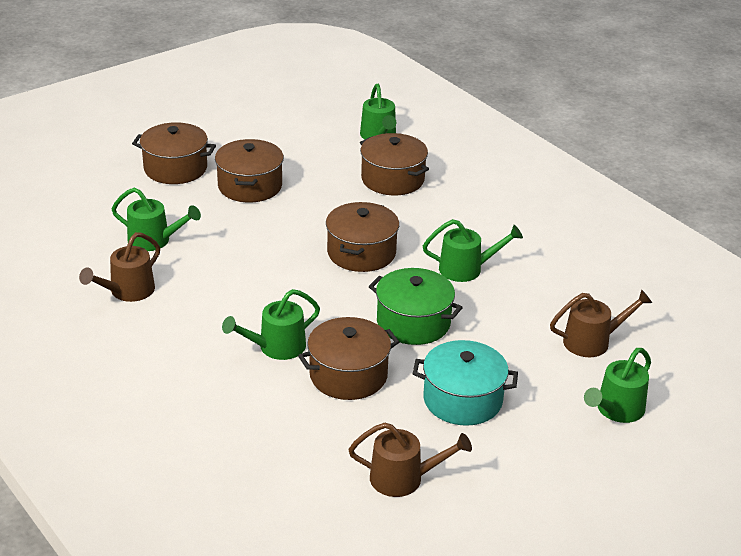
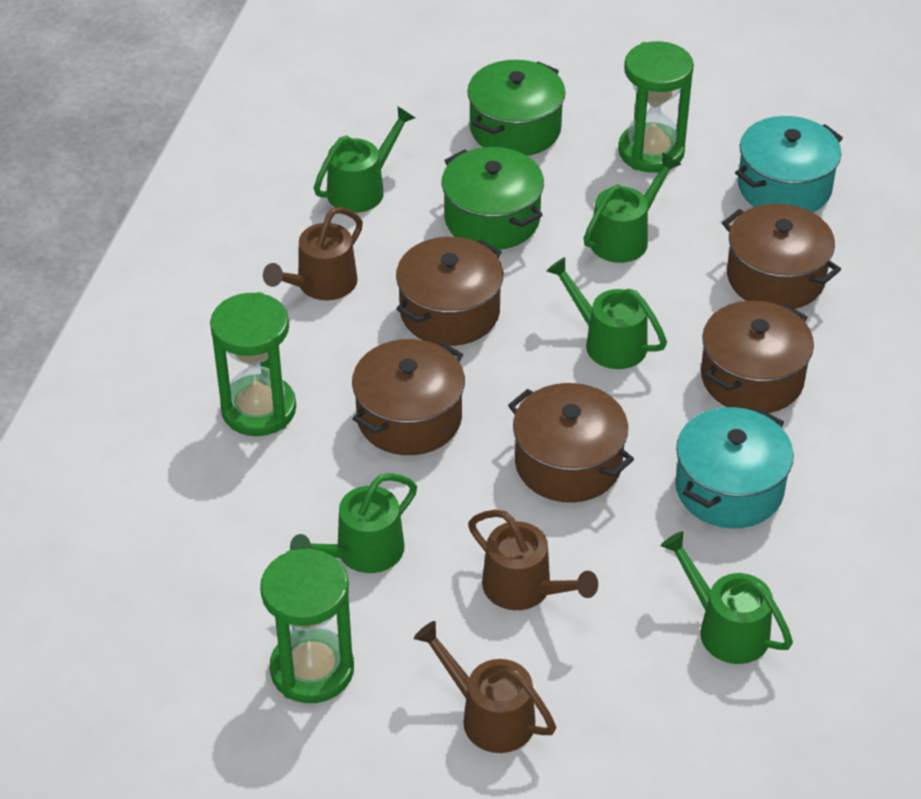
green hourglass: 0 -> 3
green pot: 1 -> 2
turquoise pot: 1 -> 2

